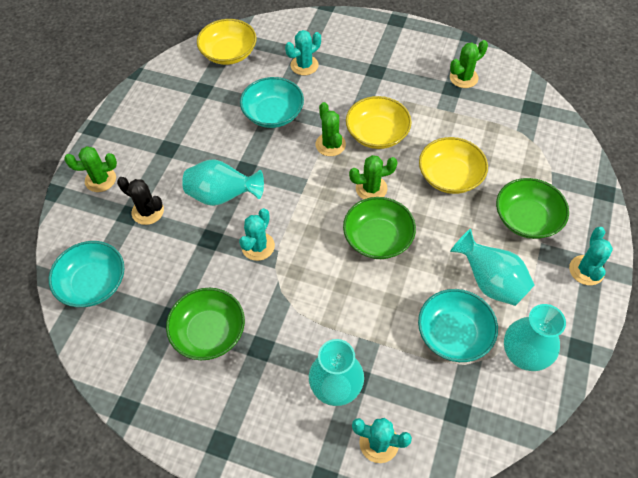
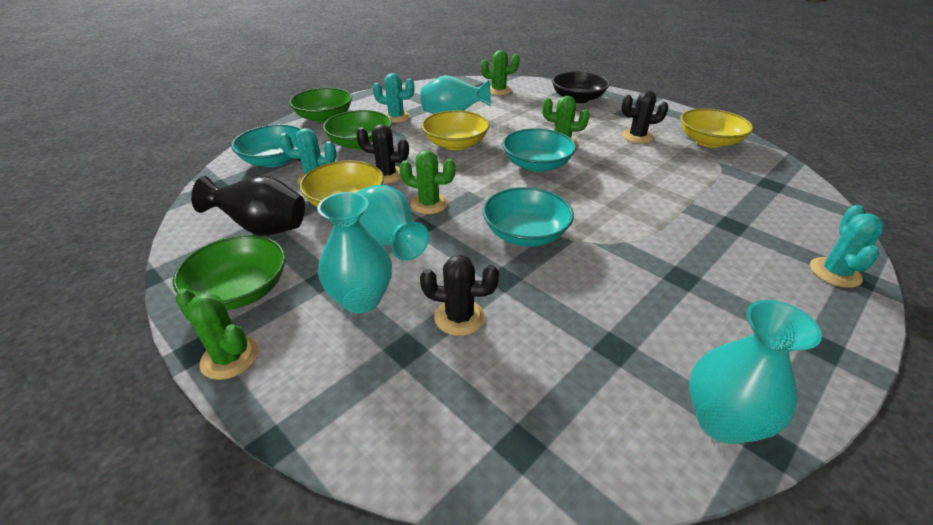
black bowl: 0 -> 1
black cactus: 1 -> 3
black vase: 0 -> 1
turquoise cactus: 4 -> 3

